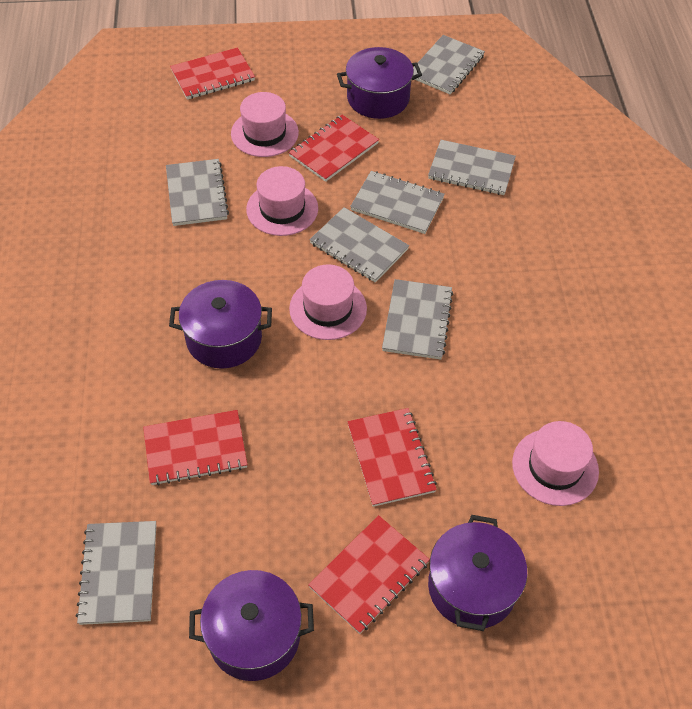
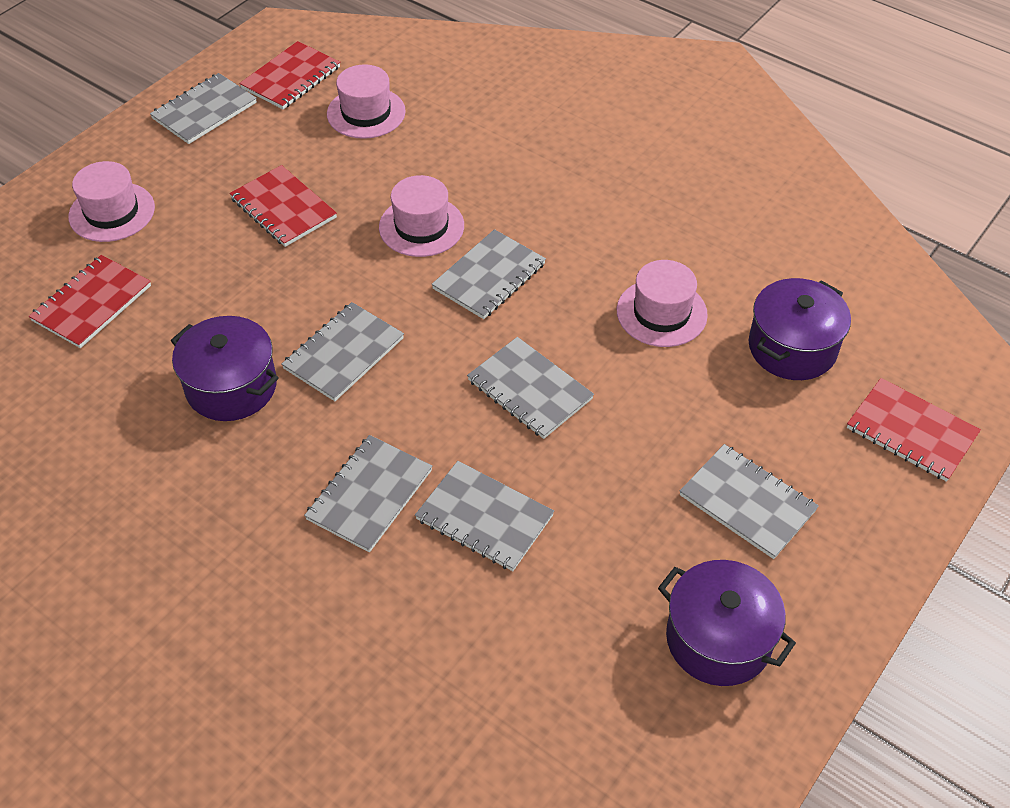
purple pot: 4 -> 3
red notebook: 5 -> 4

